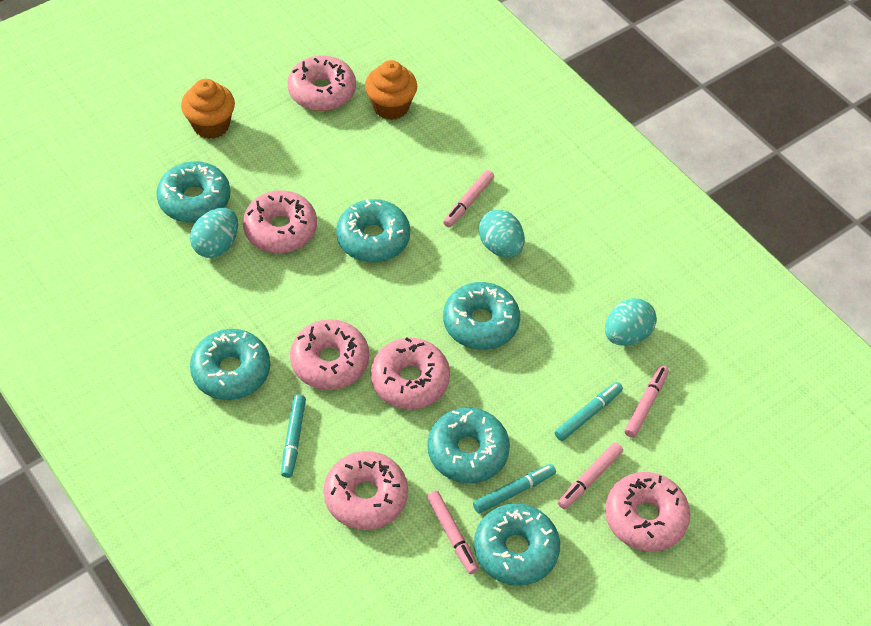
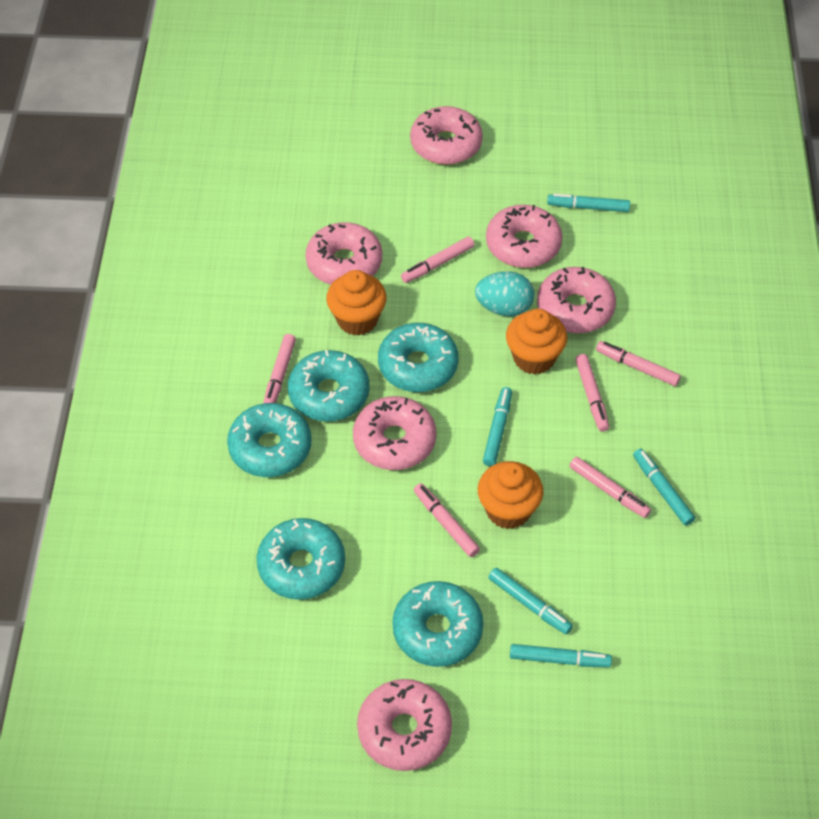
orange cupcake: 2 -> 3
pink marker: 4 -> 6
turquoise donut: 6 -> 5
turquoise egg: 3 -> 1
turquoise marker: 3 -> 5

